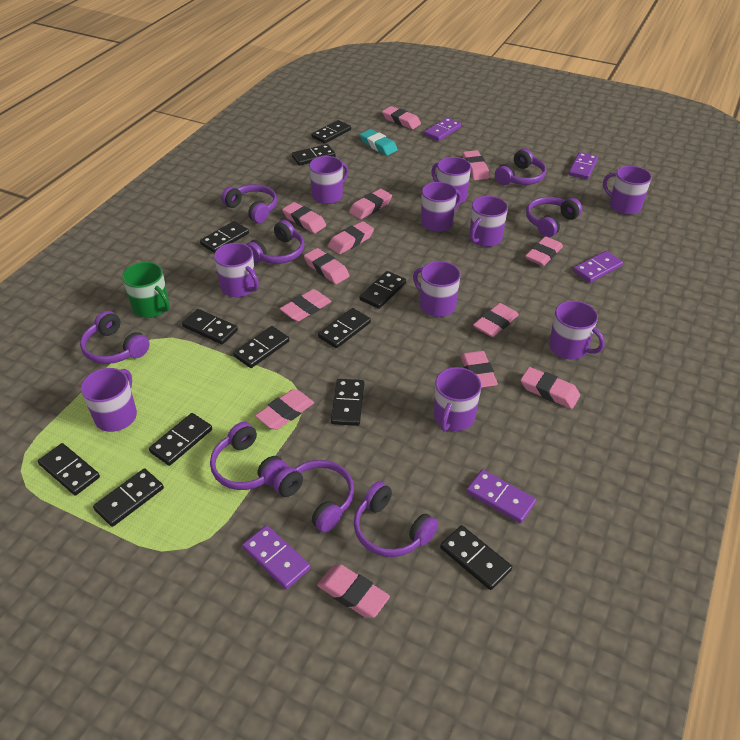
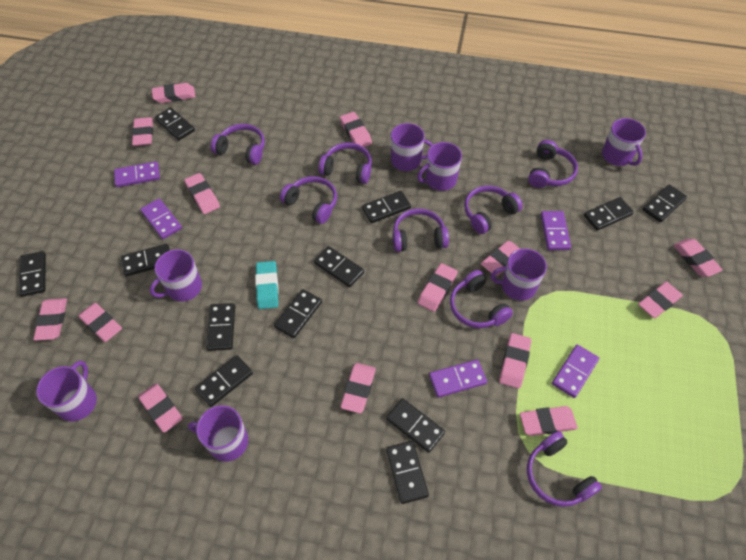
green mug: 1 -> 0
pink eraser: 13 -> 14
purple mug: 10 -> 7

